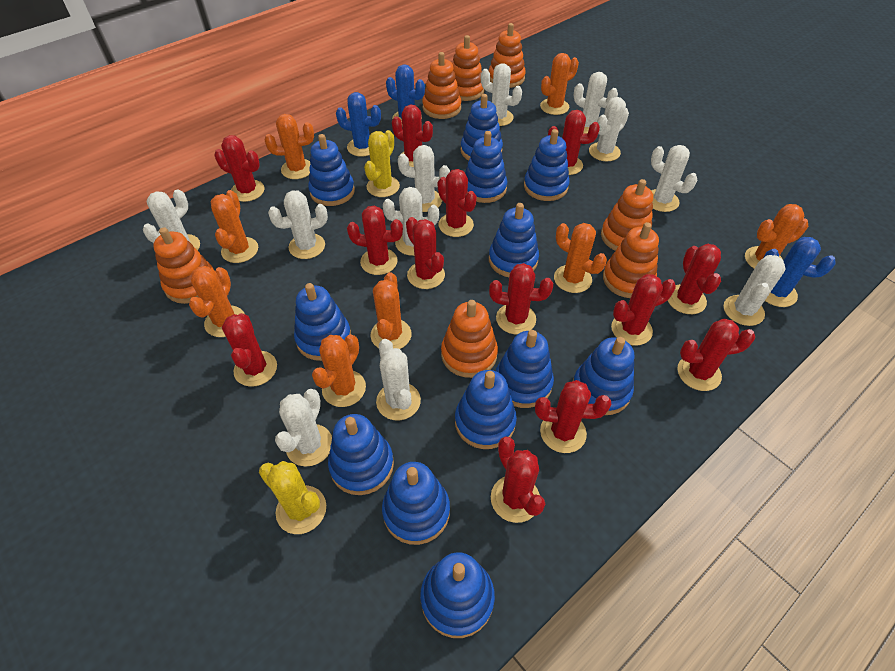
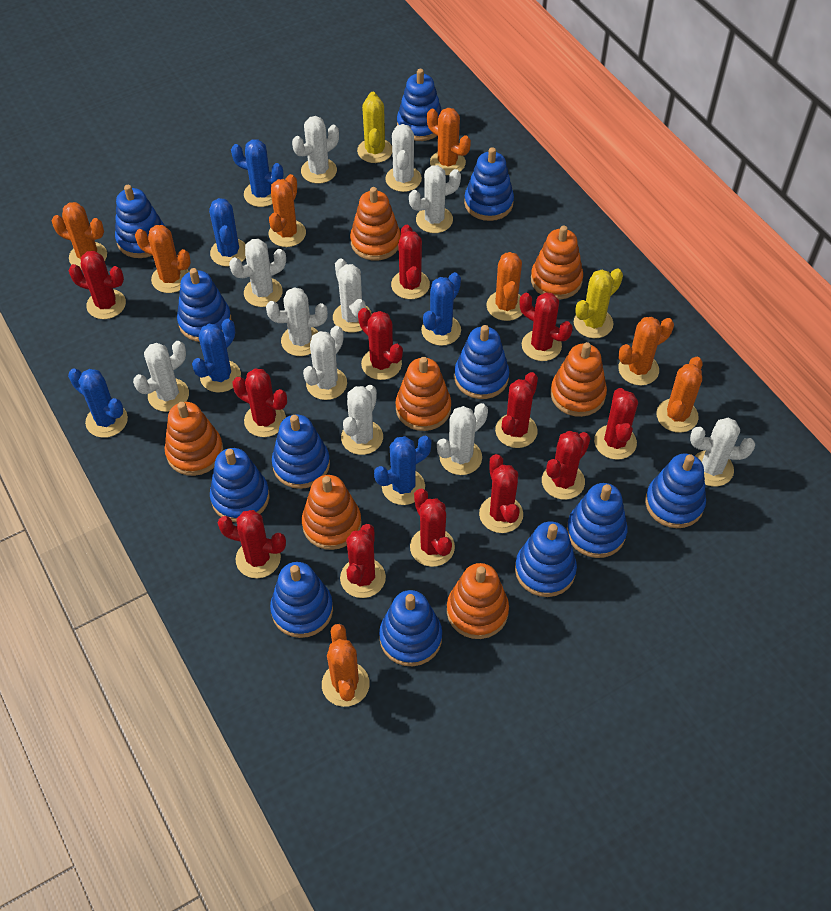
blue cactus: 3 -> 6
red cactus: 13 -> 12

